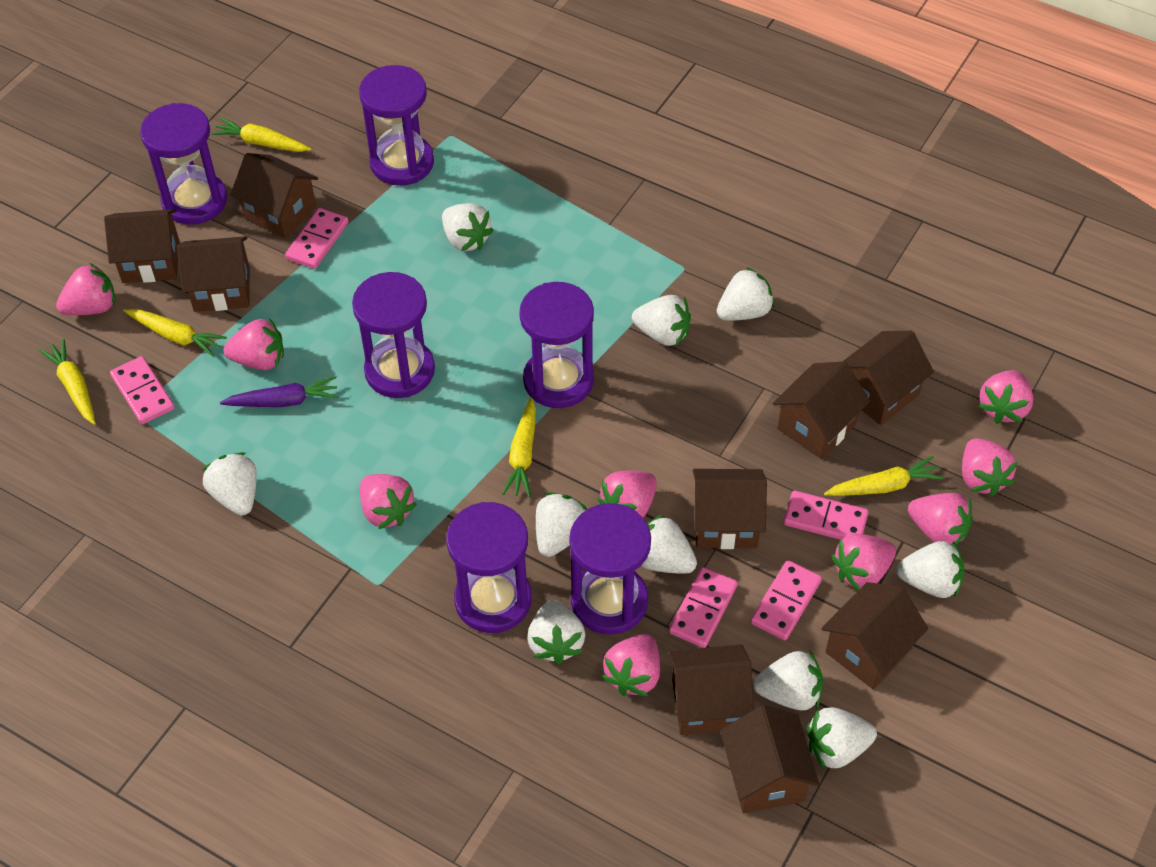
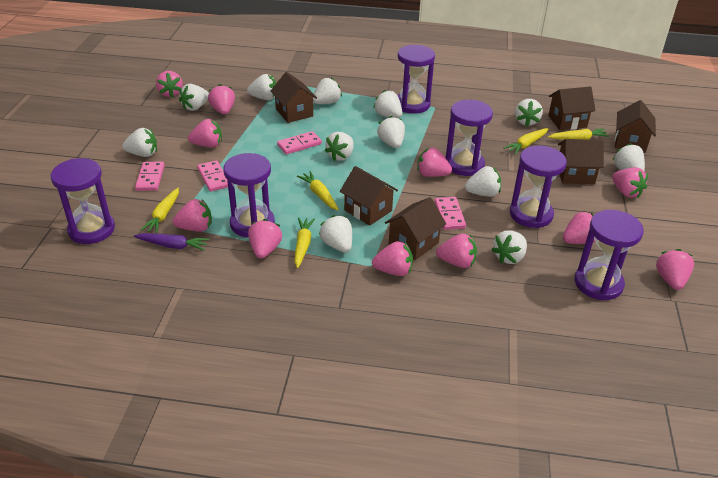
brown house: 9 -> 6
pink domino: 5 -> 4
pink strawberry: 9 -> 11
white strawberry: 10 -> 12

